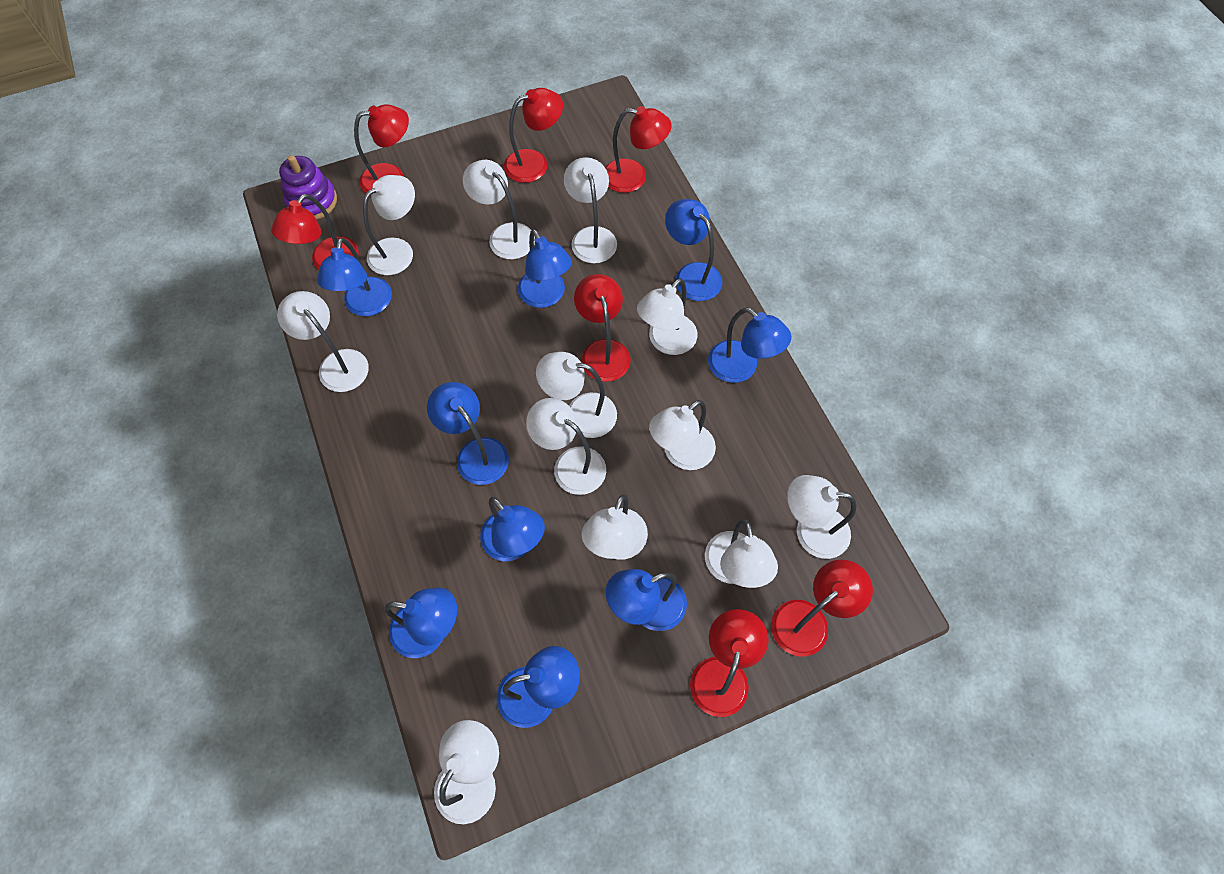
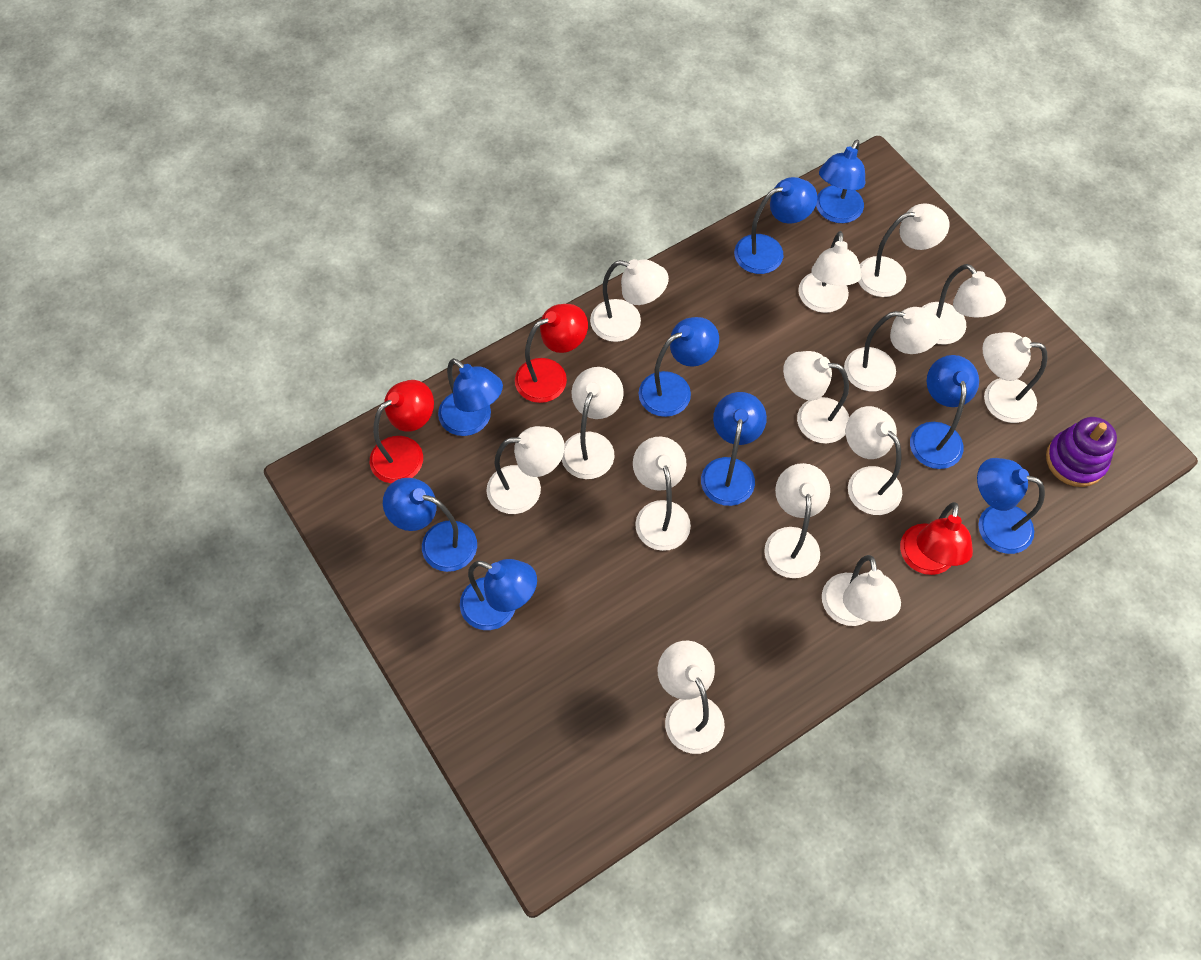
red lamp: 7 -> 3
white lamp: 12 -> 14

